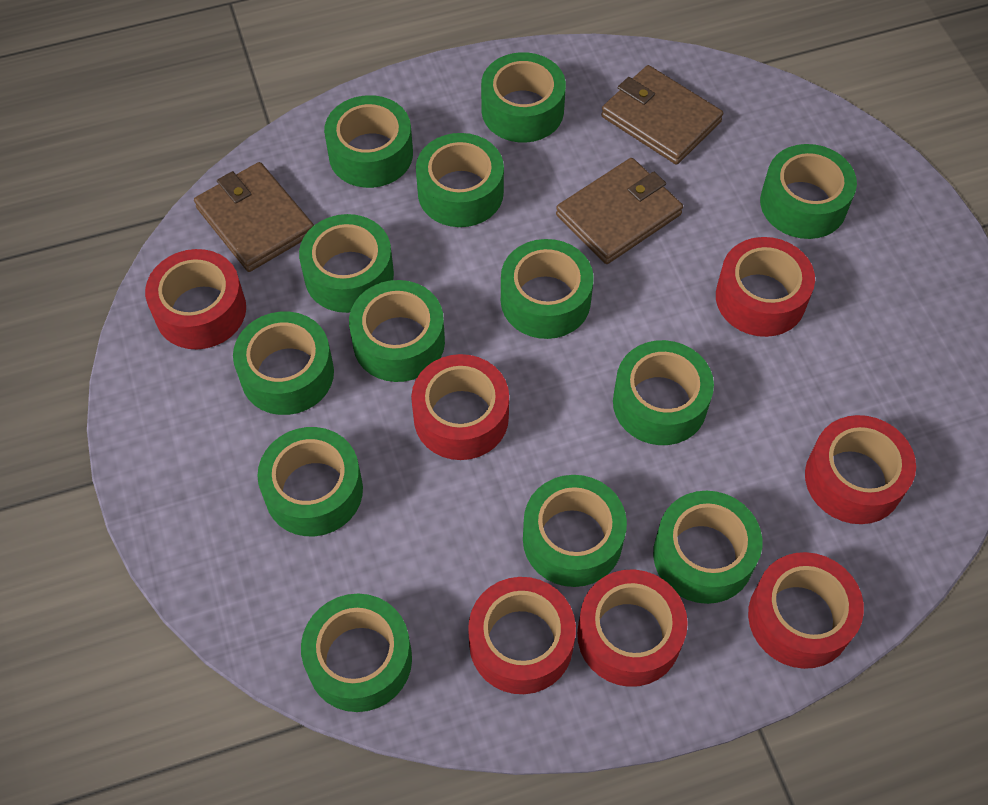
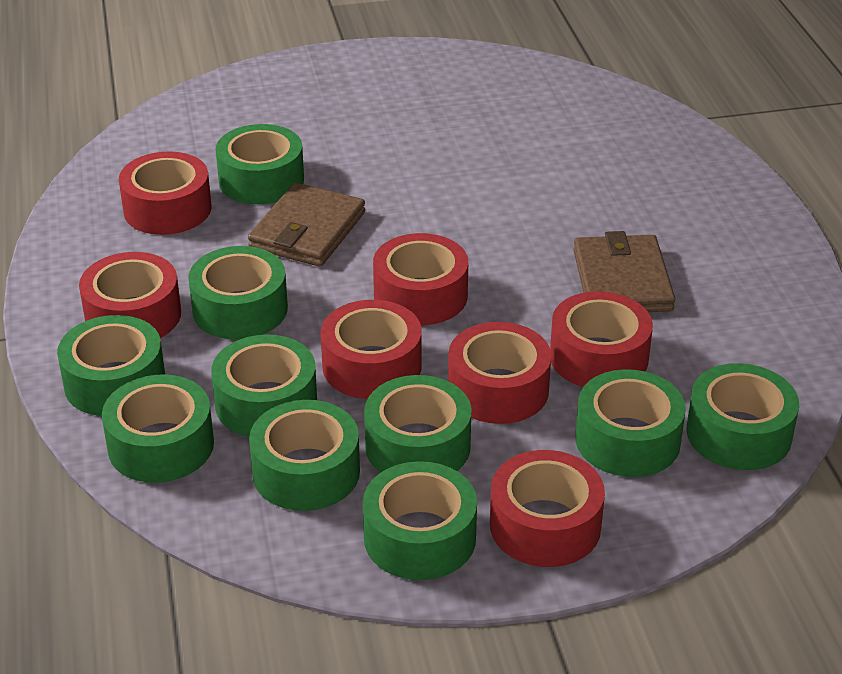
brown wallet: 3 -> 2
green tape: 13 -> 10

